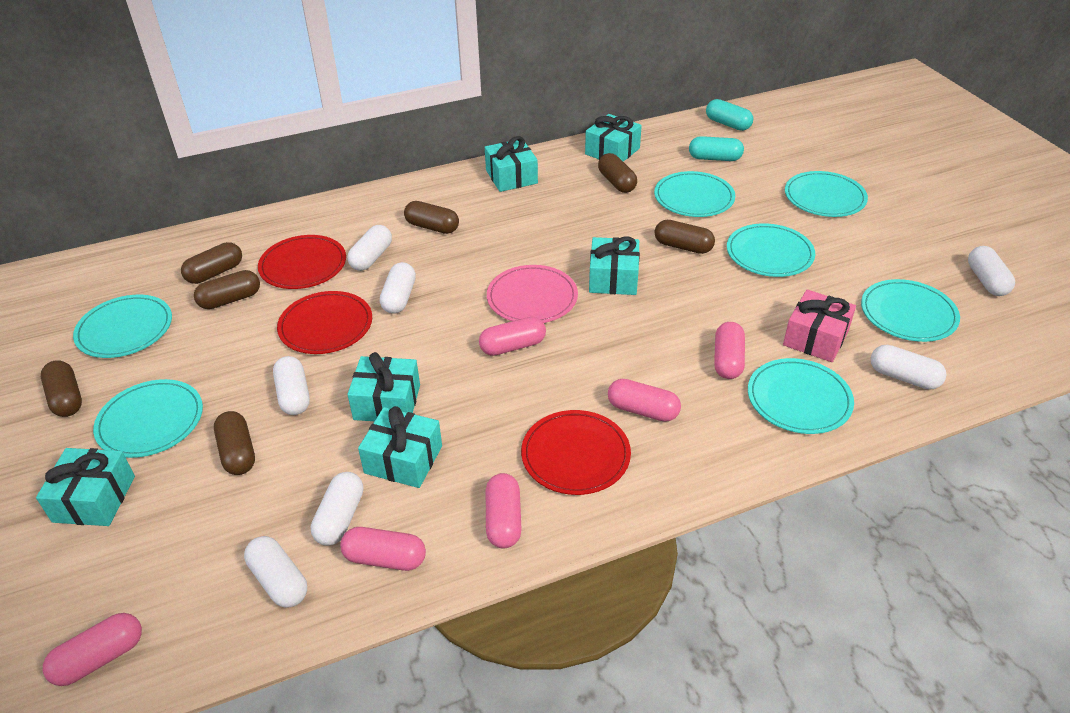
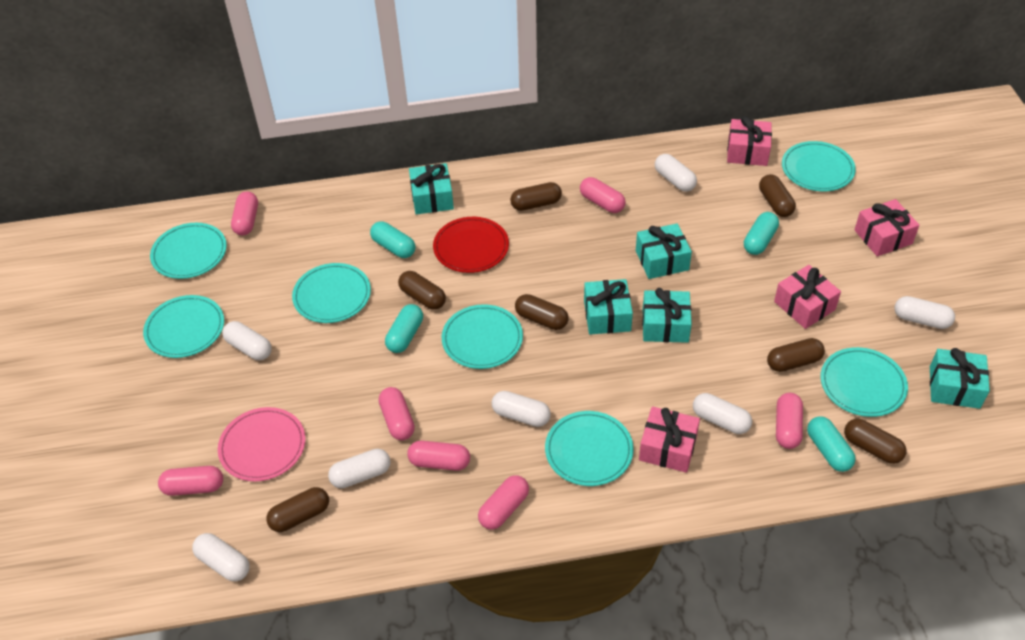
pink capsule: 6 -> 7
pink gift: 1 -> 4
red plate: 3 -> 1
turquoise capsule: 2 -> 4
turquoise gift: 6 -> 5

